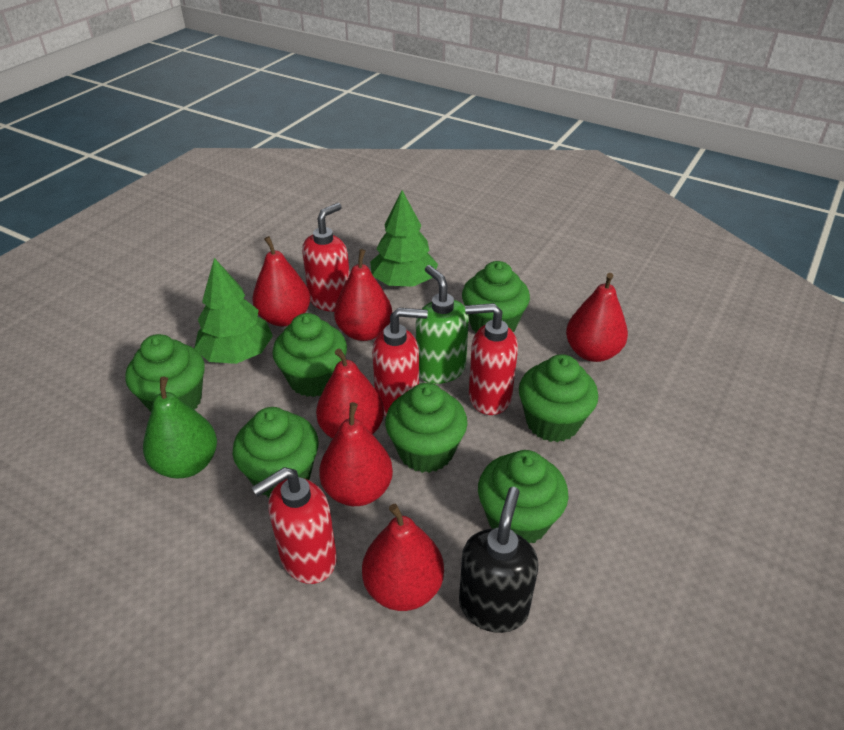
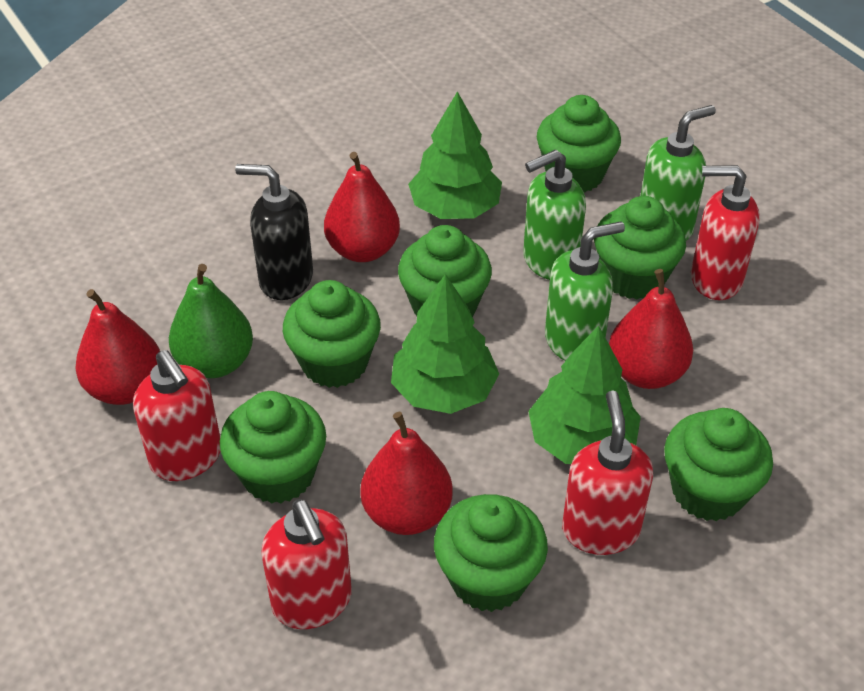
green soap dispenser: 1 -> 3
green tree: 2 -> 3
red pear: 6 -> 4

